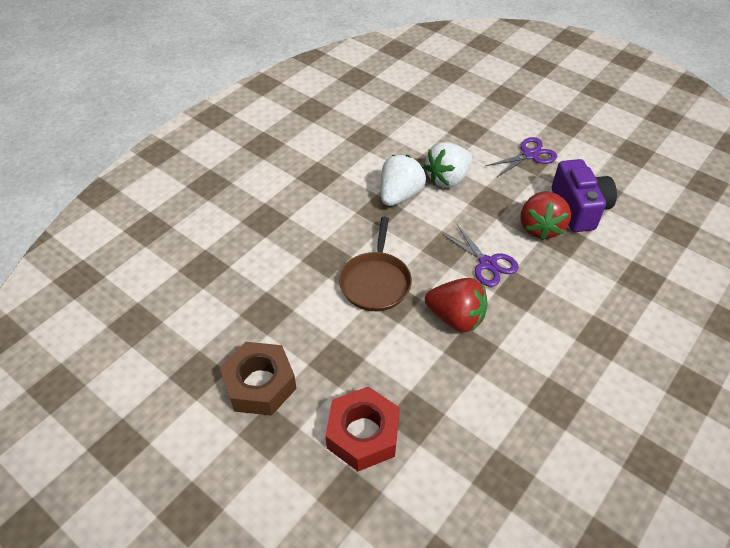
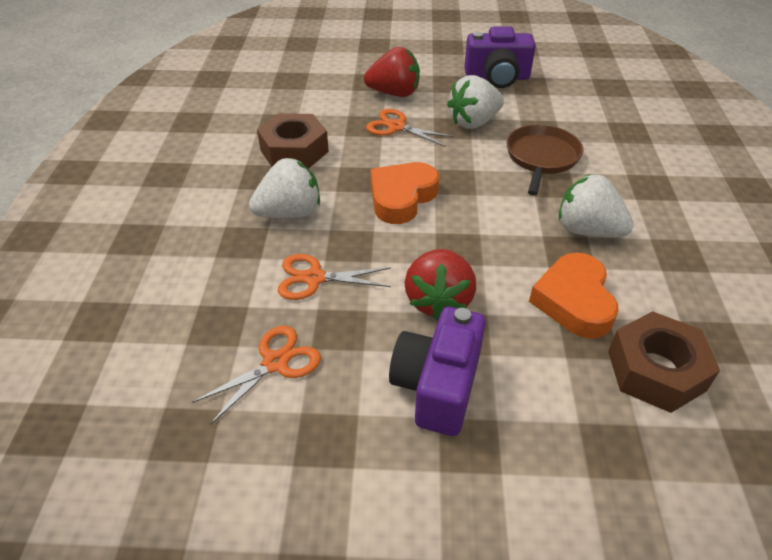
brown nut: 1 -> 2
orange heart: 0 -> 2
orange scissors: 0 -> 3
purple camera: 1 -> 2
purple scissors: 2 -> 0
red nut: 1 -> 0
white strawberry: 2 -> 3

